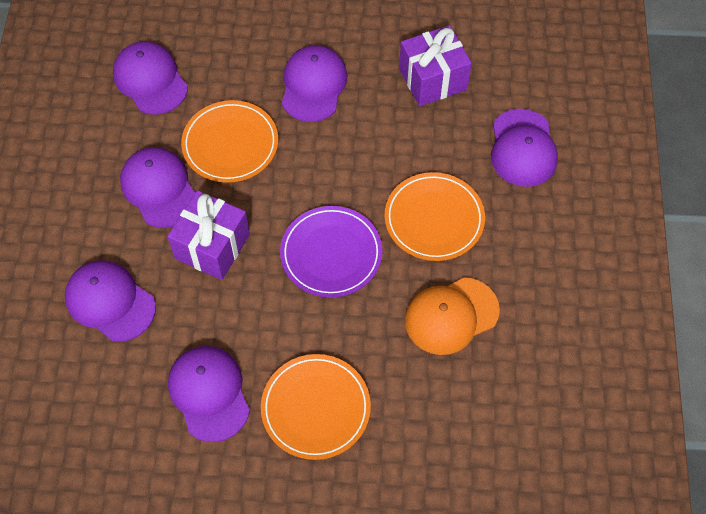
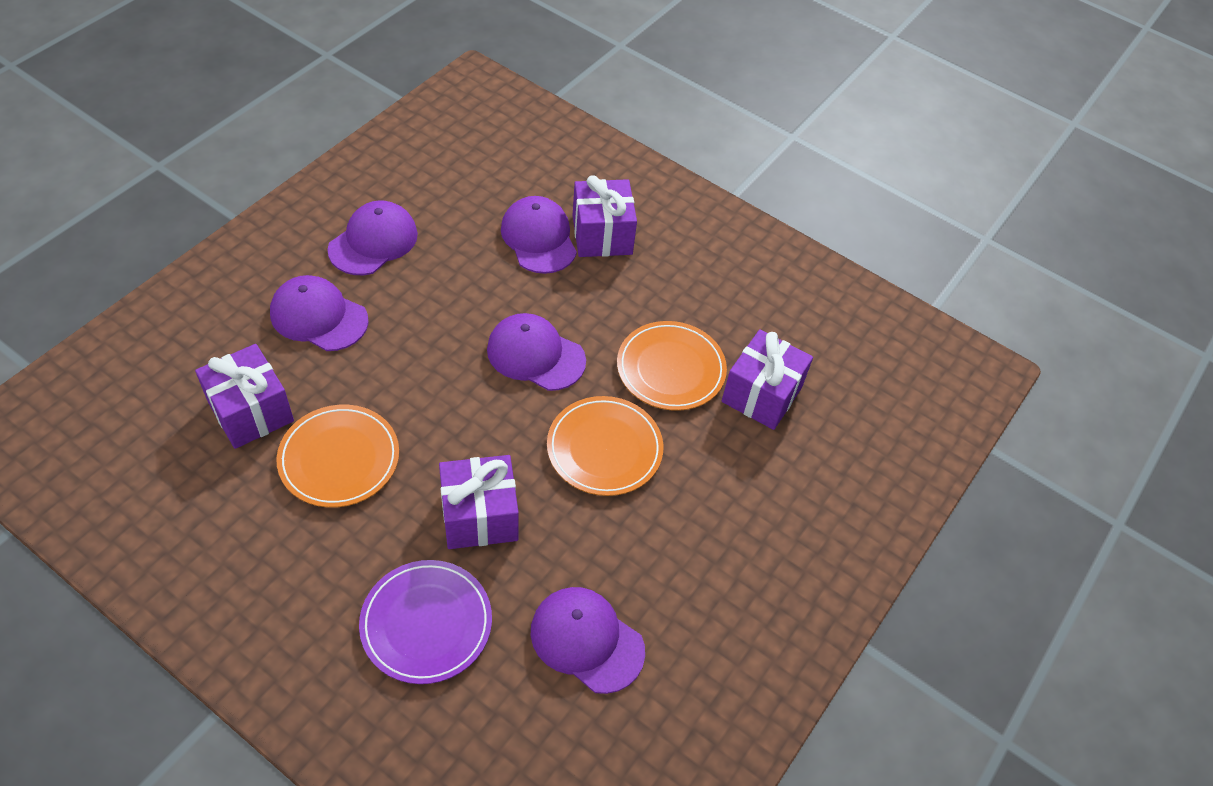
orange cap: 1 -> 0
purple cap: 6 -> 5
purple gift: 2 -> 4

